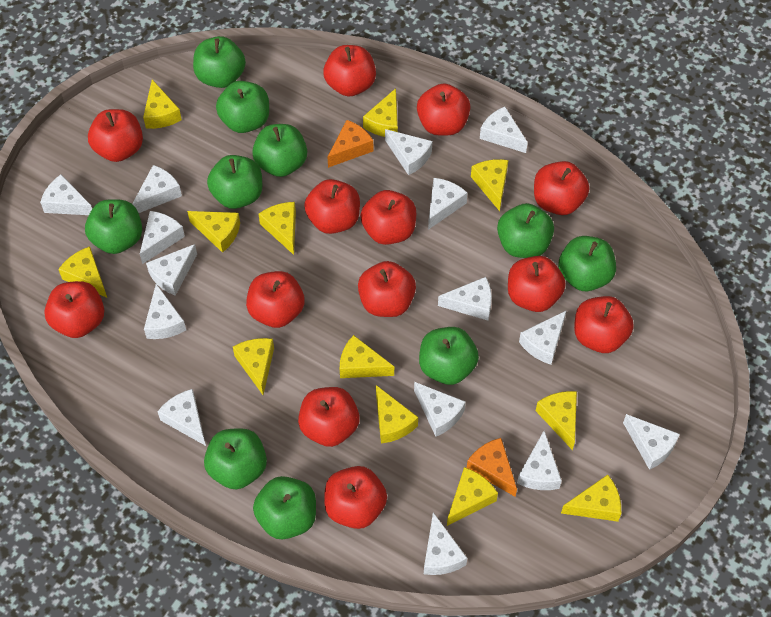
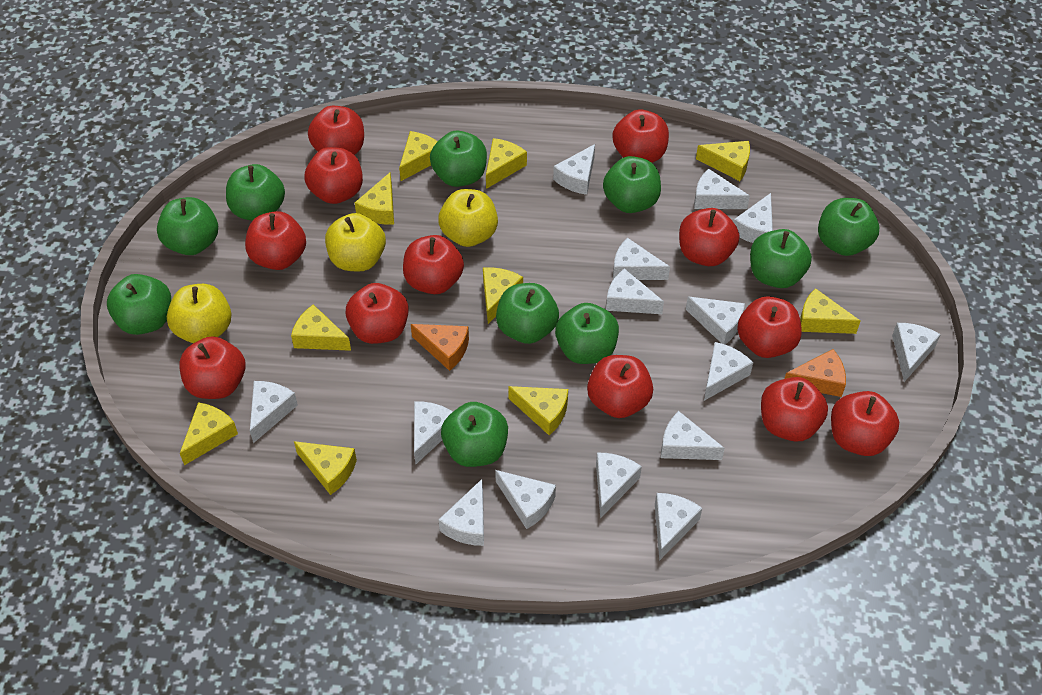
red apple: 13 -> 12
yellow apple: 0 -> 3
yellow cheese: 12 -> 10

